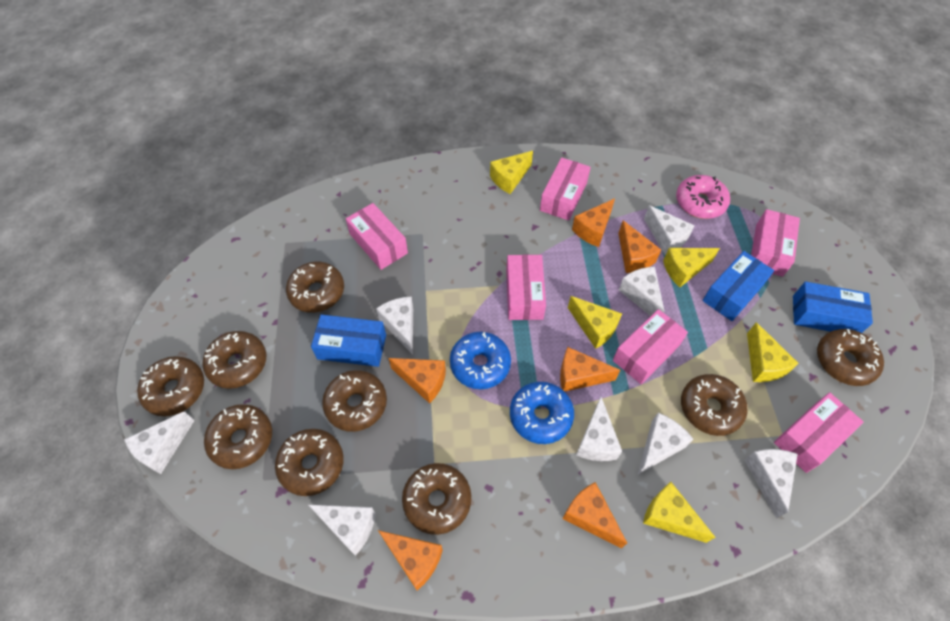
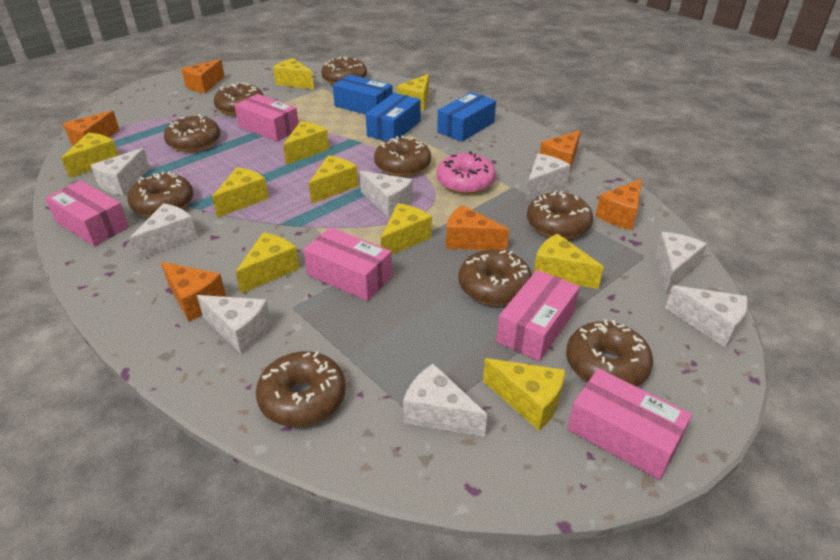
blue donut: 2 -> 0
pink box: 6 -> 5
yellow cheese: 5 -> 10

